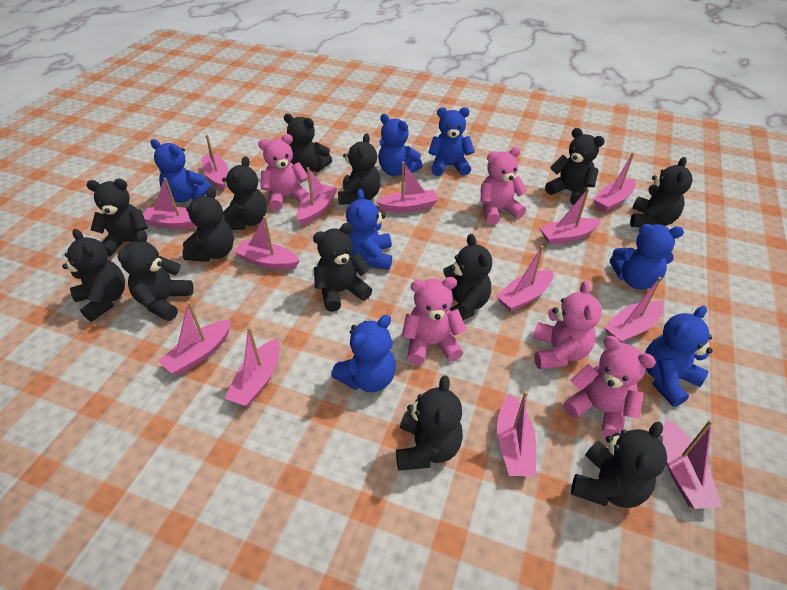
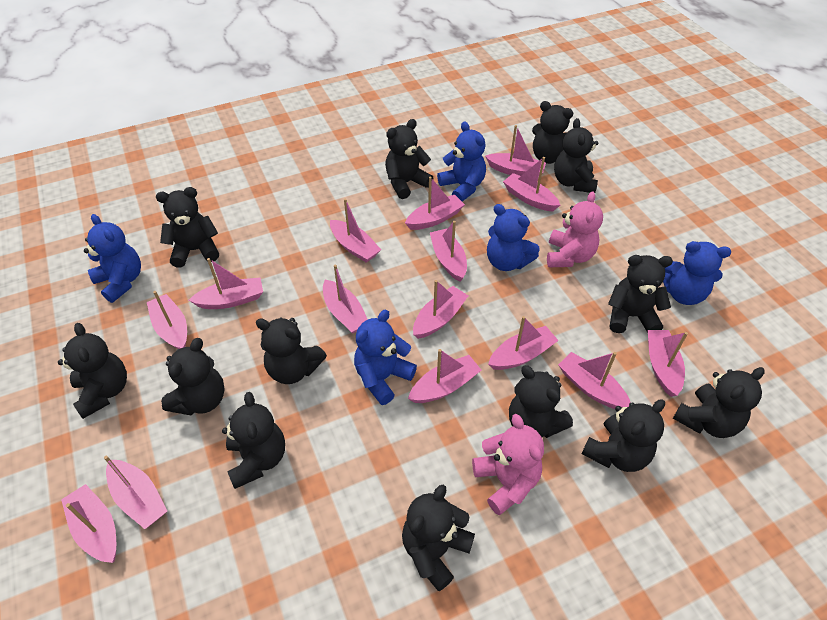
blue teddy bear: 7 -> 5
pink boat: 13 -> 15
pink teddy bear: 5 -> 2

